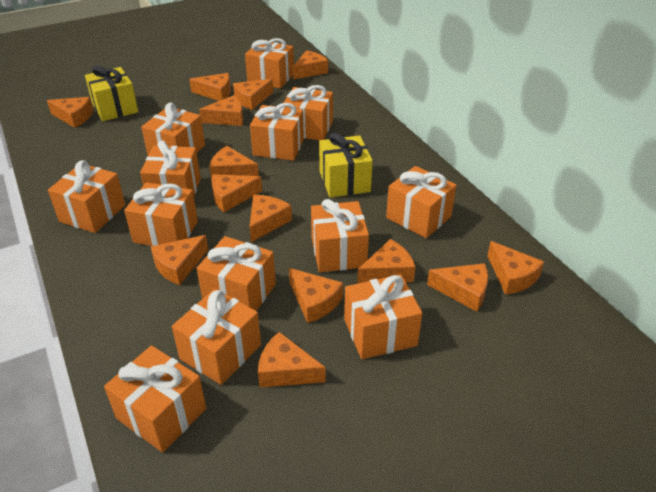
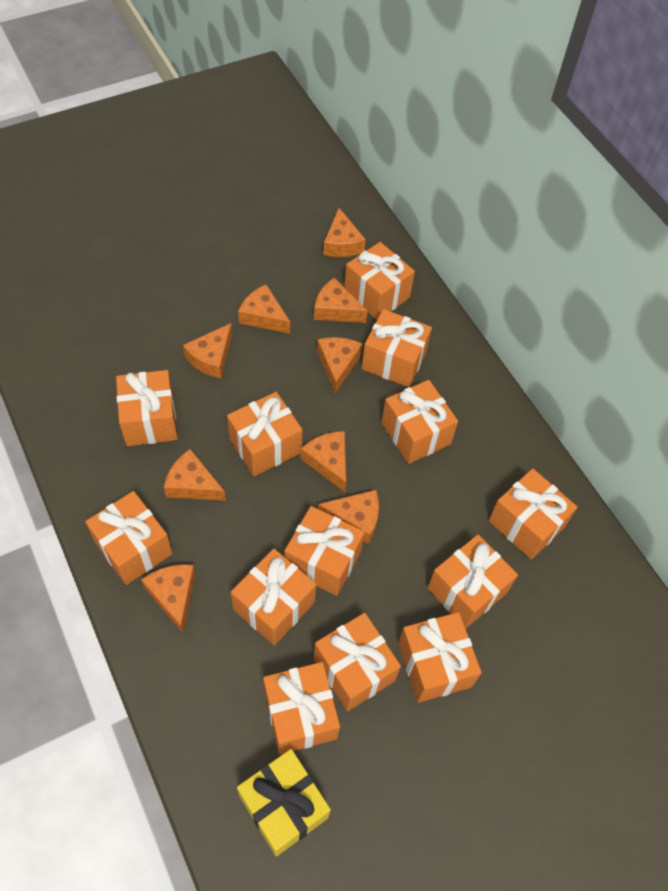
orange cheese: 14 -> 9
yellow gift: 2 -> 1

